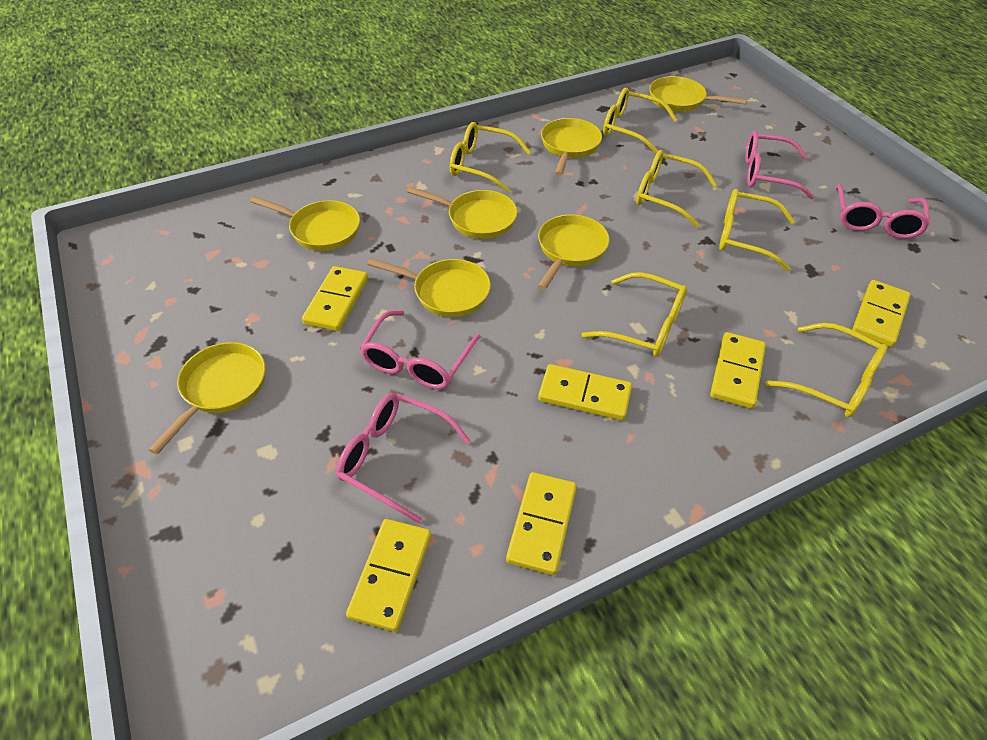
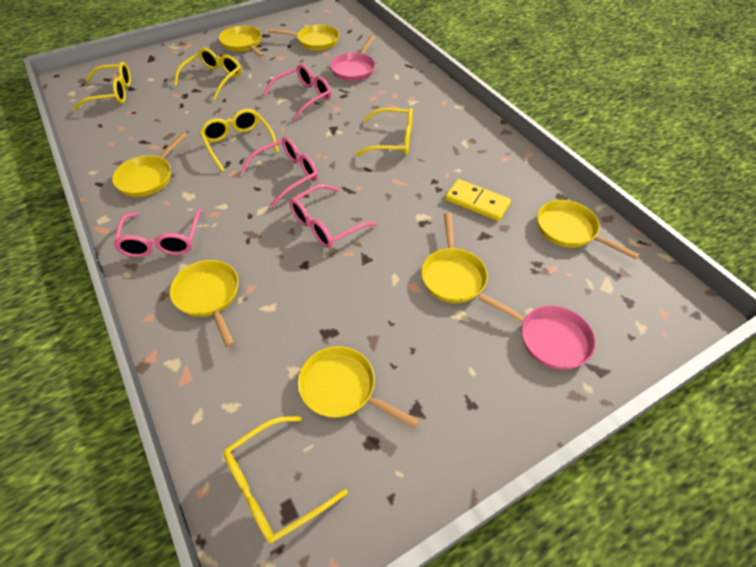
pink pan: 0 -> 2
yellow domino: 6 -> 1
yellow glasses: 6 -> 5

